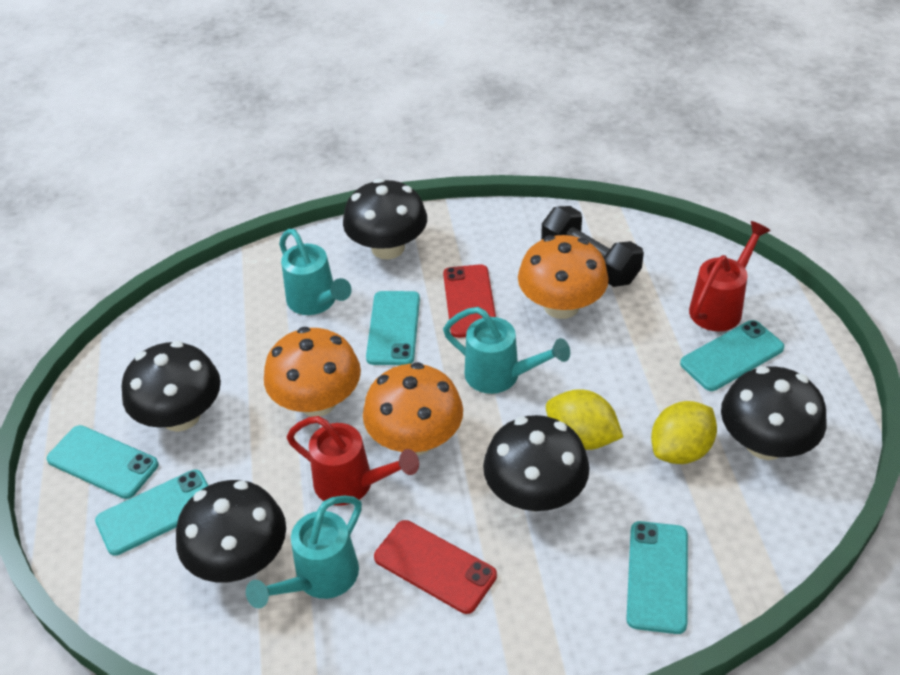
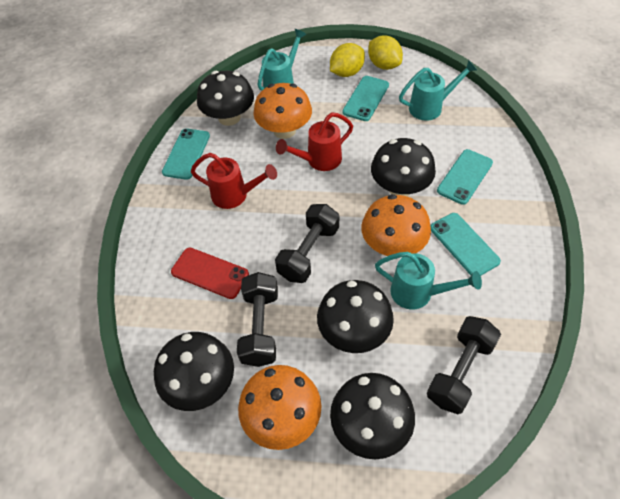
black dumbbell: 1 -> 3
red phone: 2 -> 1
turquoise phone: 5 -> 4

